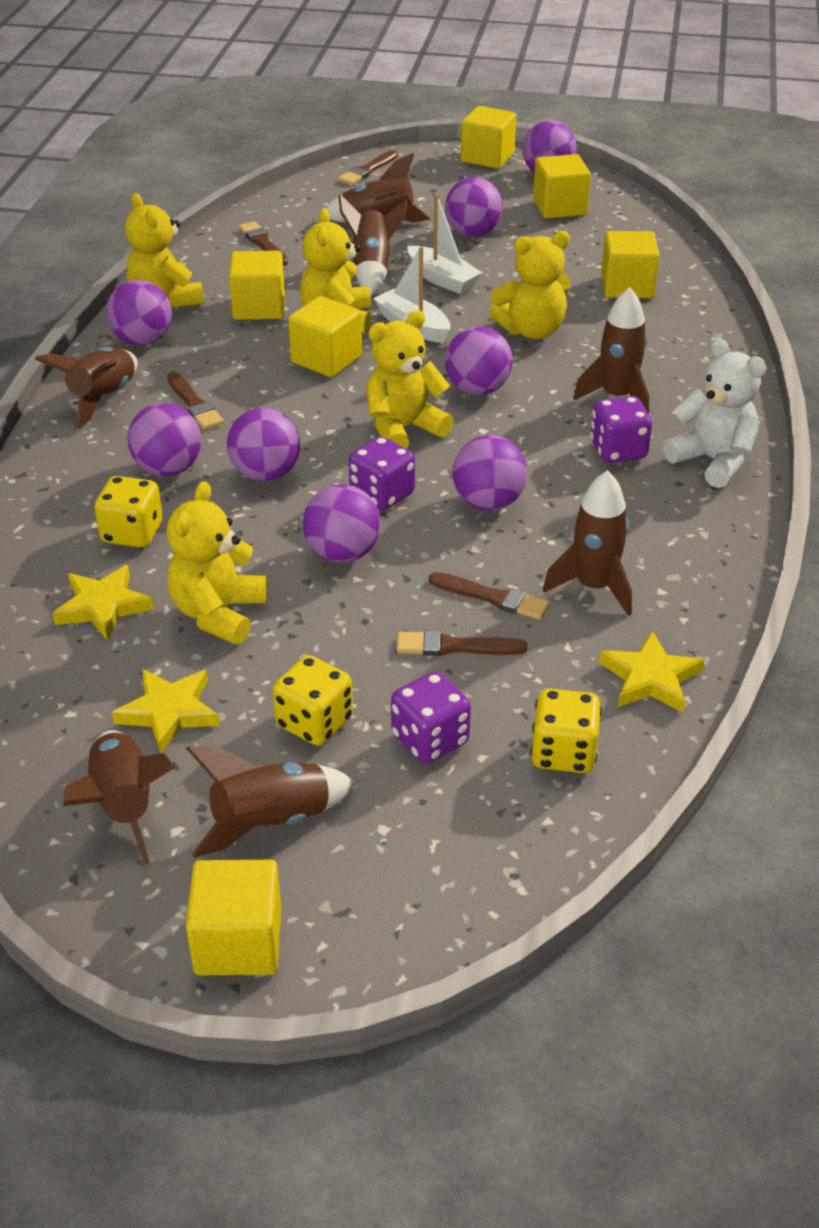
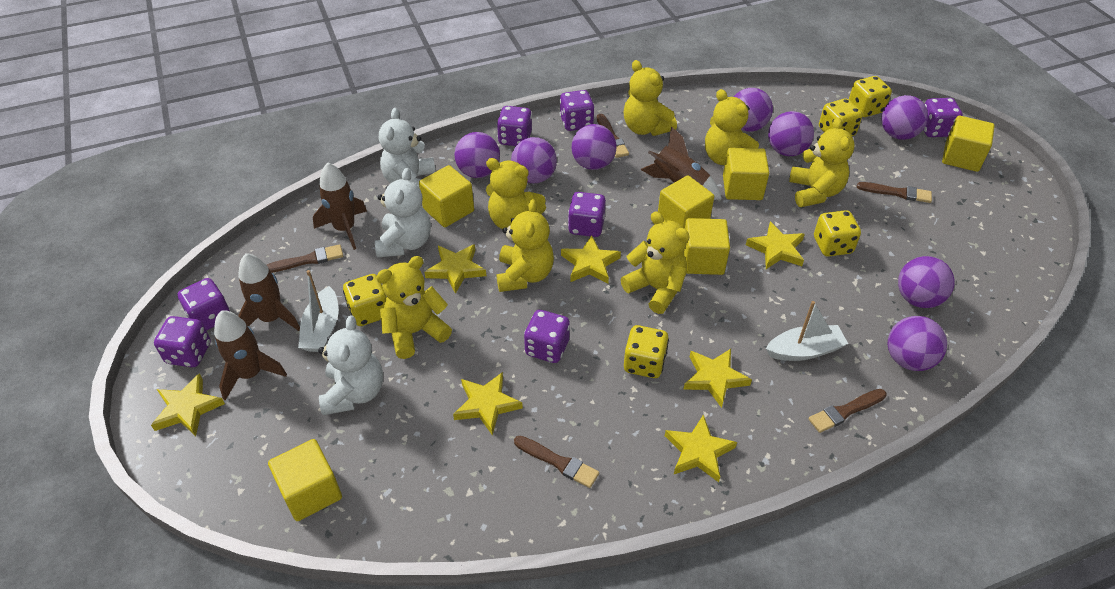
brown rocket: 7 -> 4
purple dice: 3 -> 7
white teddy bear: 1 -> 3
yellow dice: 3 -> 5
yellow star: 3 -> 7
yellow teddy bear: 5 -> 7

